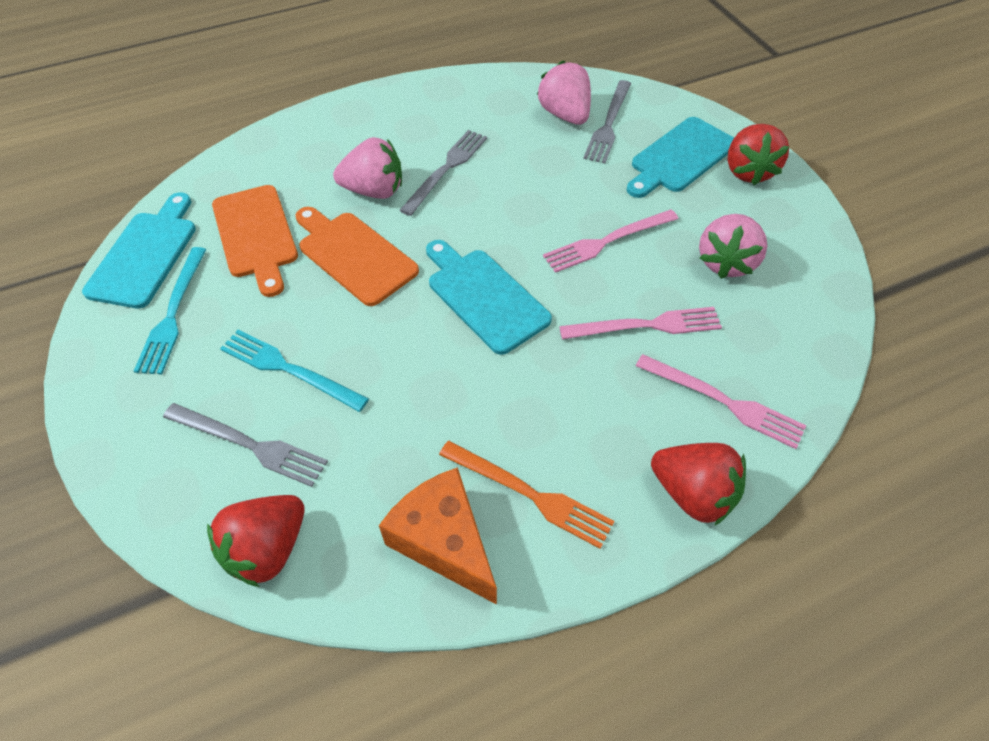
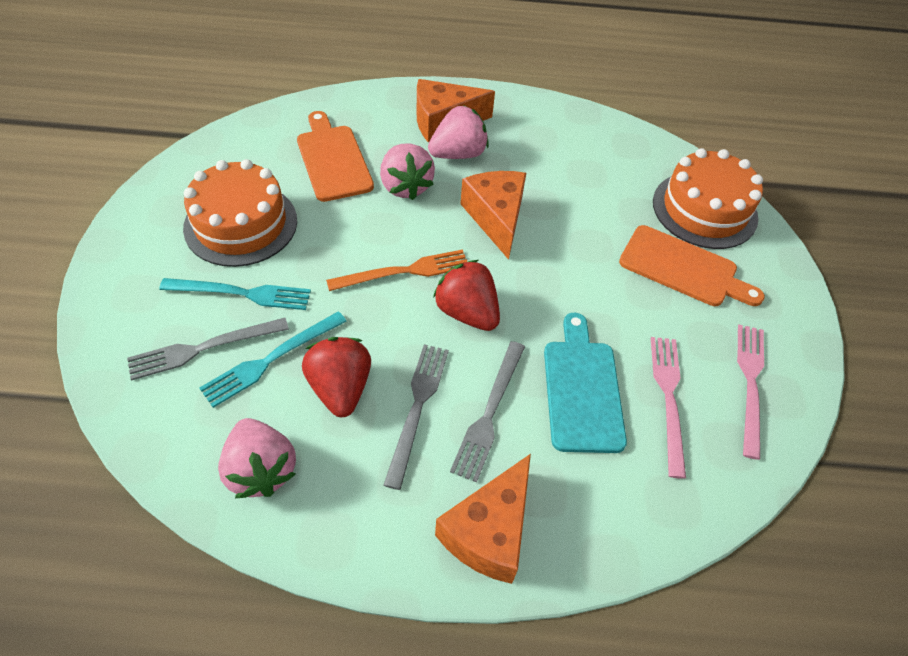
orange cake: 0 -> 2
orange cheese: 1 -> 3
pink fork: 3 -> 2
red strawberry: 3 -> 2
turquoise cutting board: 3 -> 1

